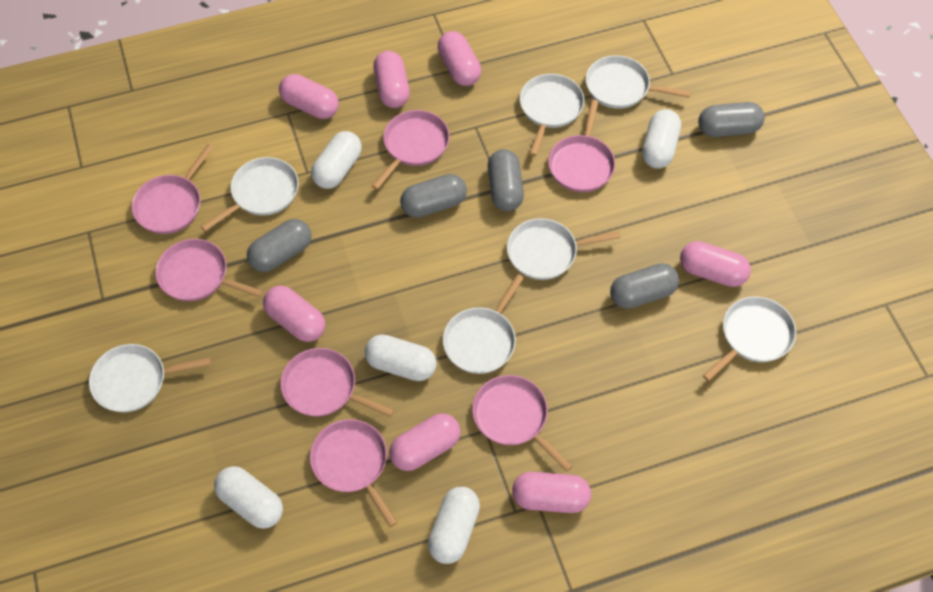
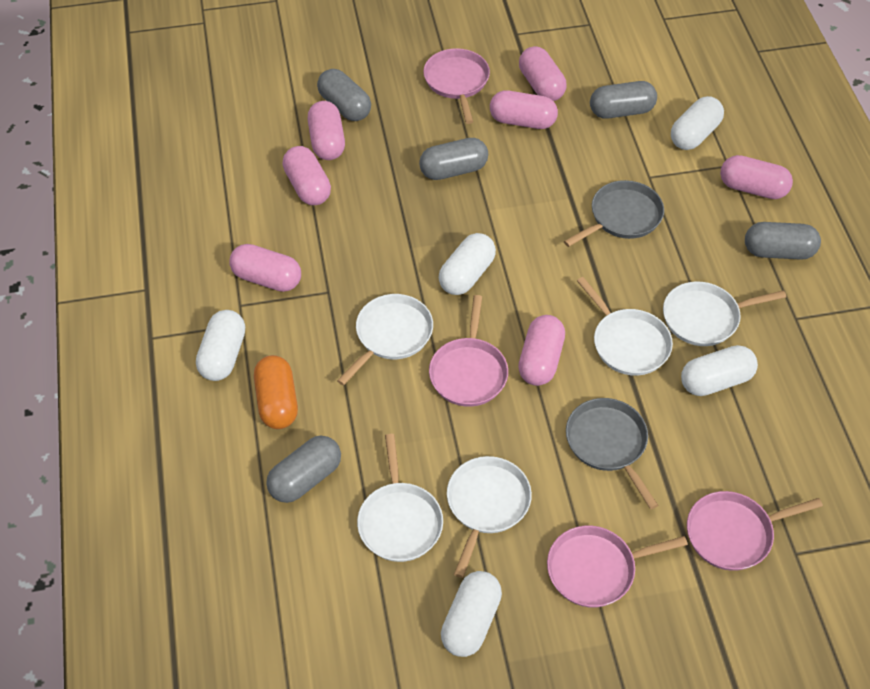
grey pan: 0 -> 2
orange capsule: 0 -> 1
pink pan: 7 -> 4
white pan: 7 -> 5

